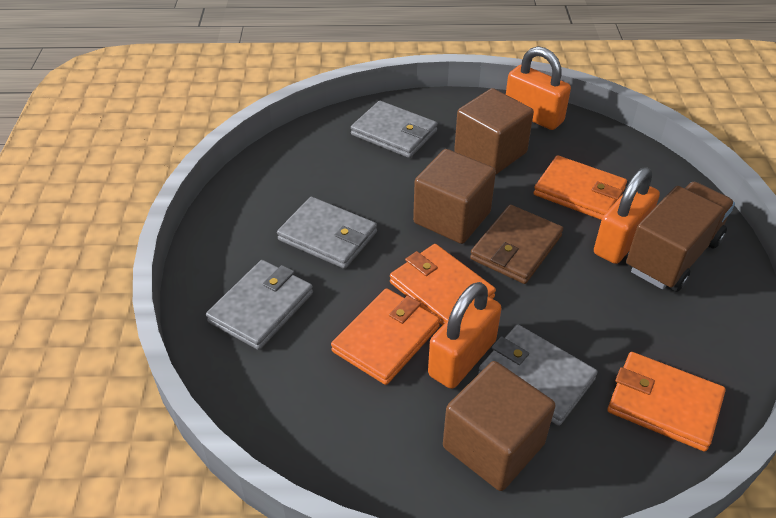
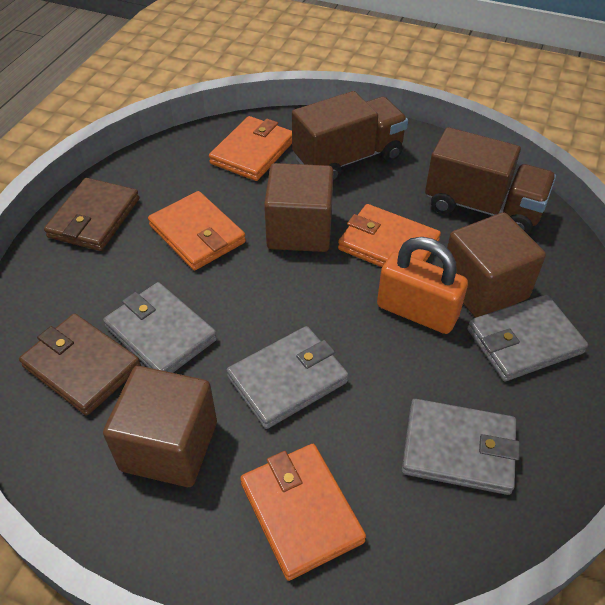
brown truck: 1 -> 2
brown wallet: 1 -> 2
orange padlock: 3 -> 1

